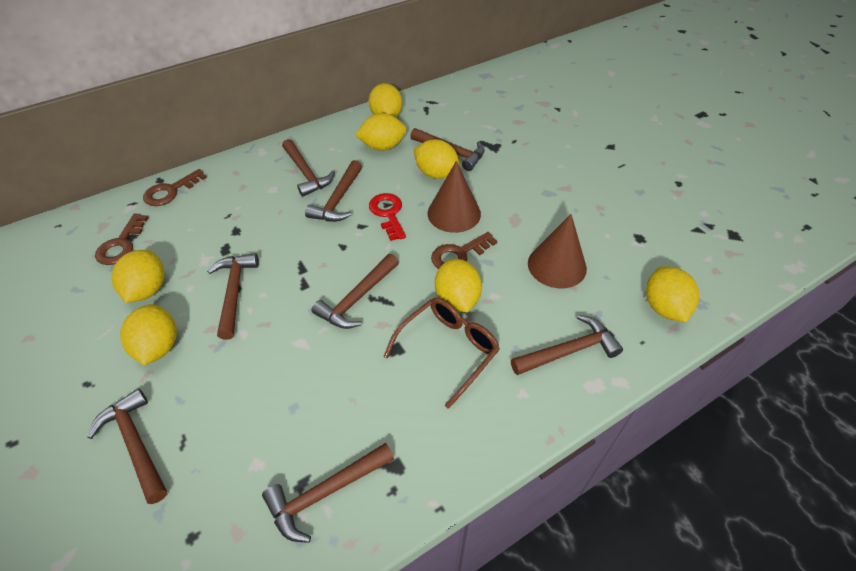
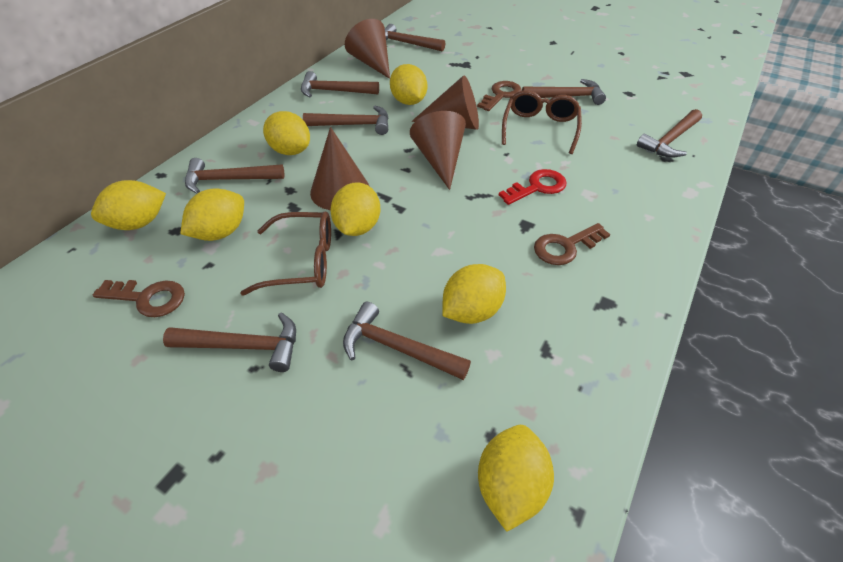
brown cone: 2 -> 4
brown glasses: 1 -> 2

